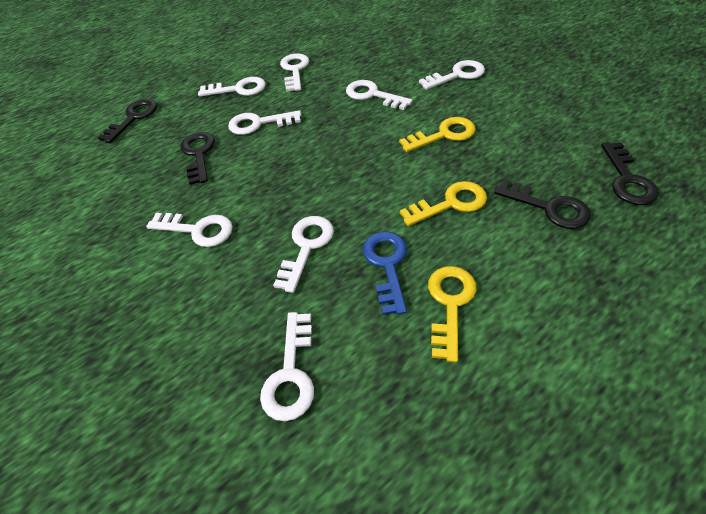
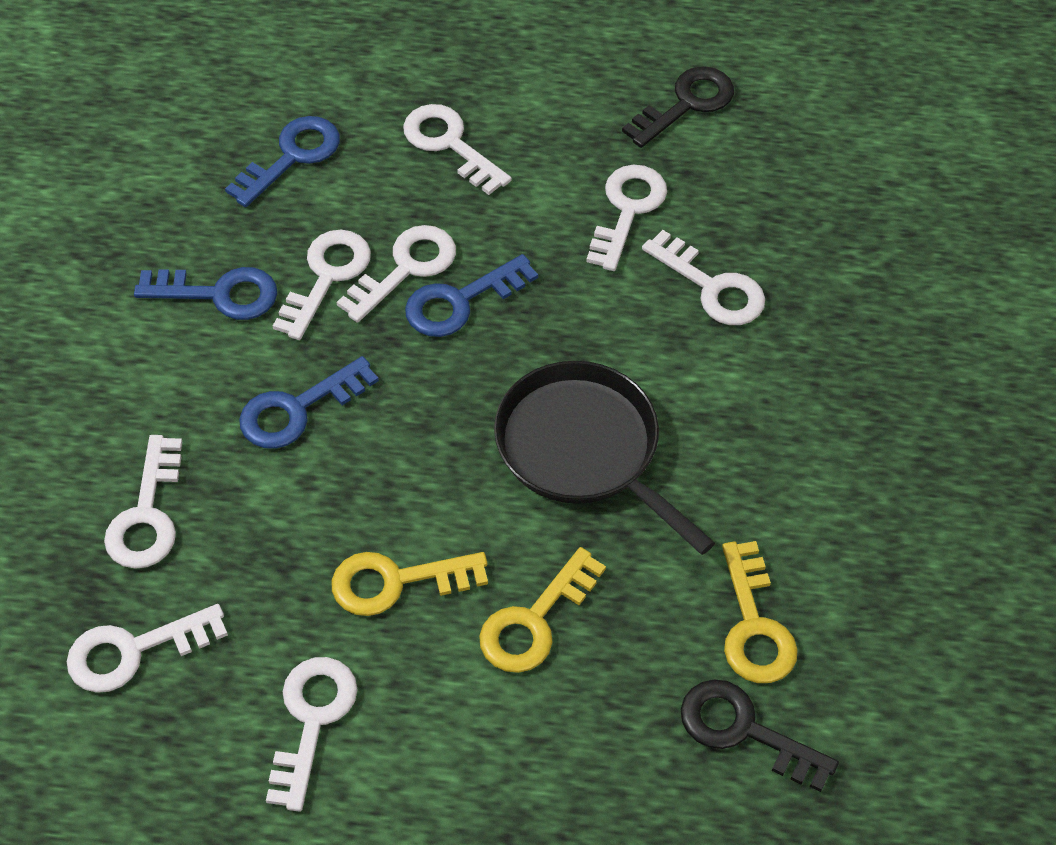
black key: 4 -> 2
black pan: 0 -> 1
blue key: 1 -> 4

